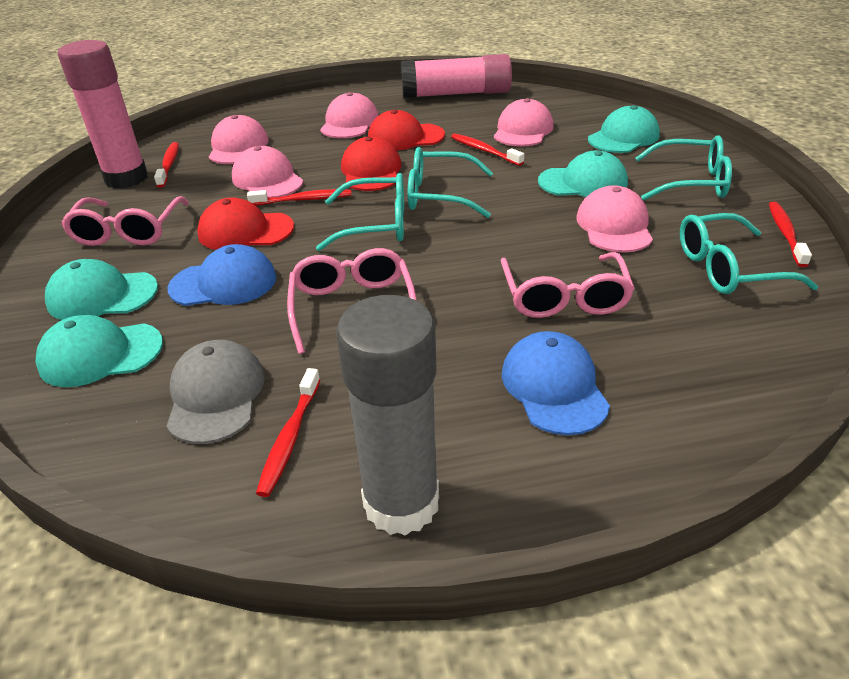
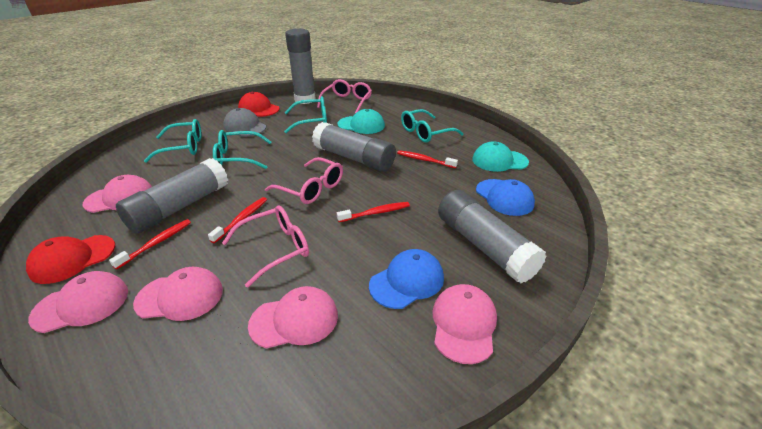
grey glue stick: 1 -> 4
pink glue stick: 2 -> 0
red cap: 3 -> 2
red toothbrush: 5 -> 4
turquoise cap: 4 -> 2

